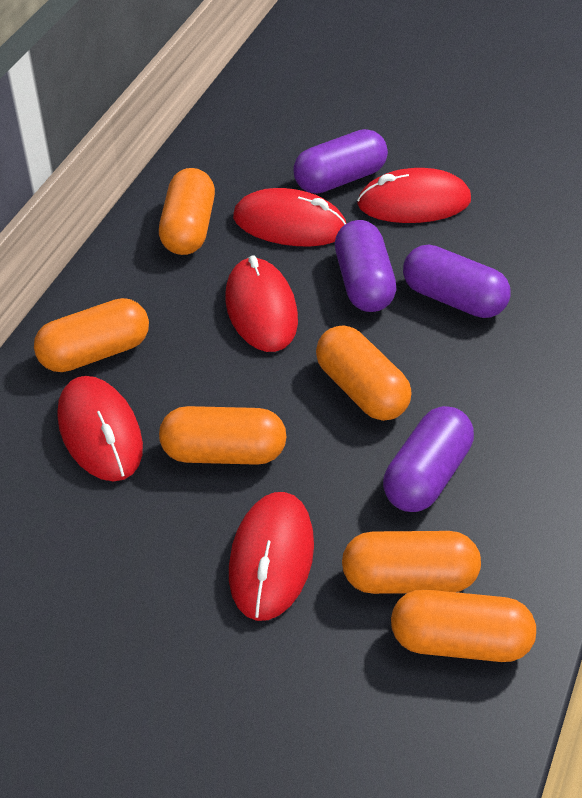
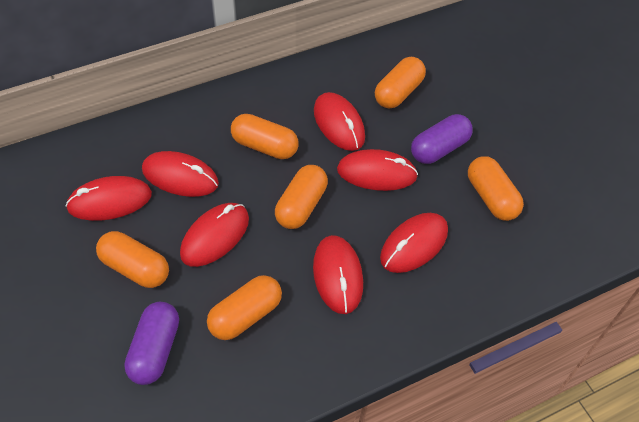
purple capsule: 4 -> 2
red mouse: 5 -> 7

